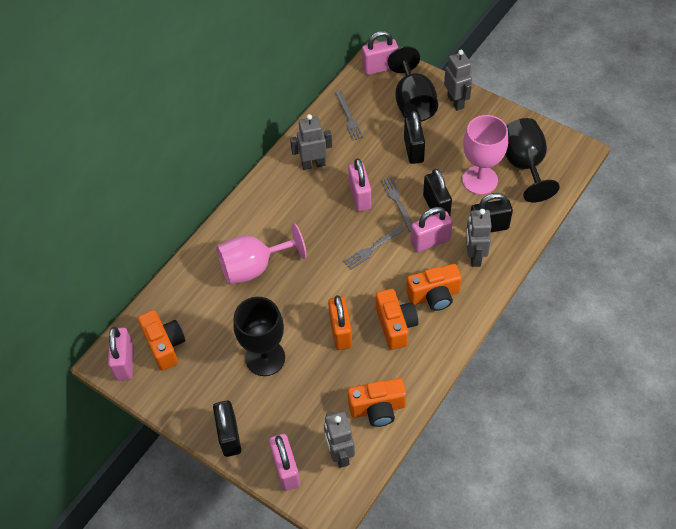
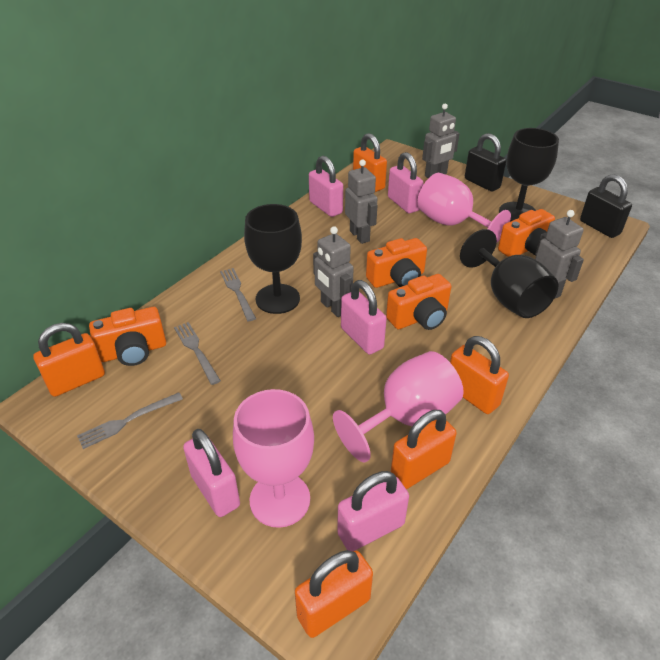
black padlock: 4 -> 2
orange padlock: 1 -> 5
pink goblet: 2 -> 3

